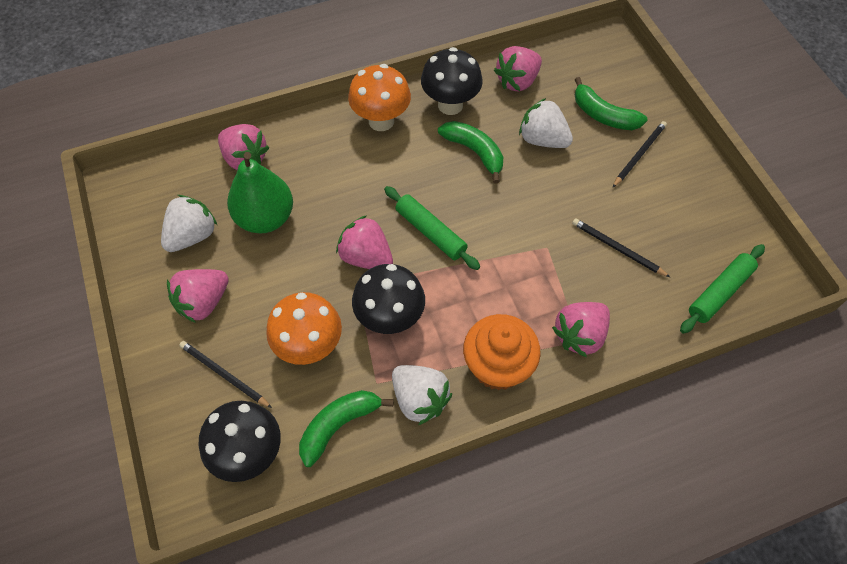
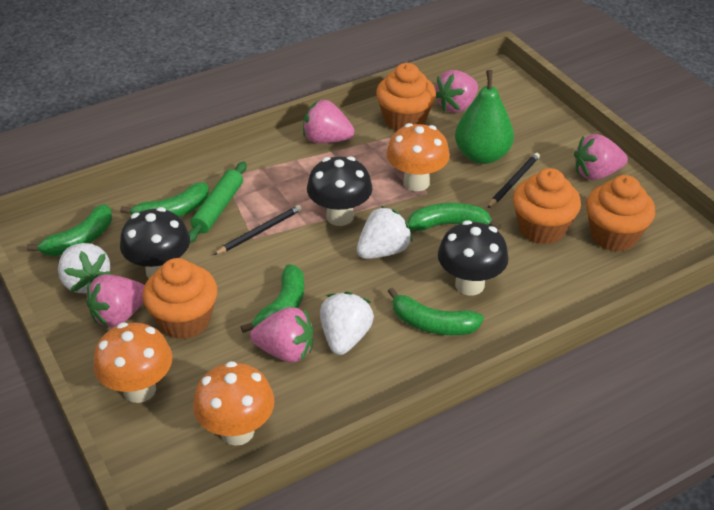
black pencil: 3 -> 2
green banana: 3 -> 5
green rolling pin: 2 -> 1
orange cupcake: 1 -> 4
orange mushroom: 2 -> 3

